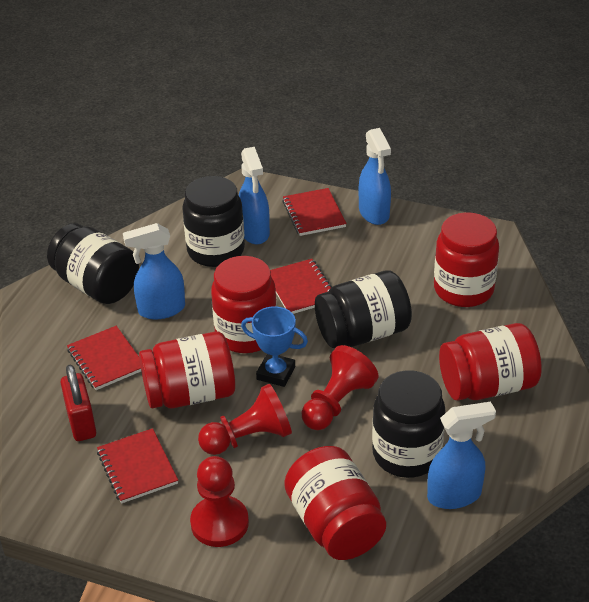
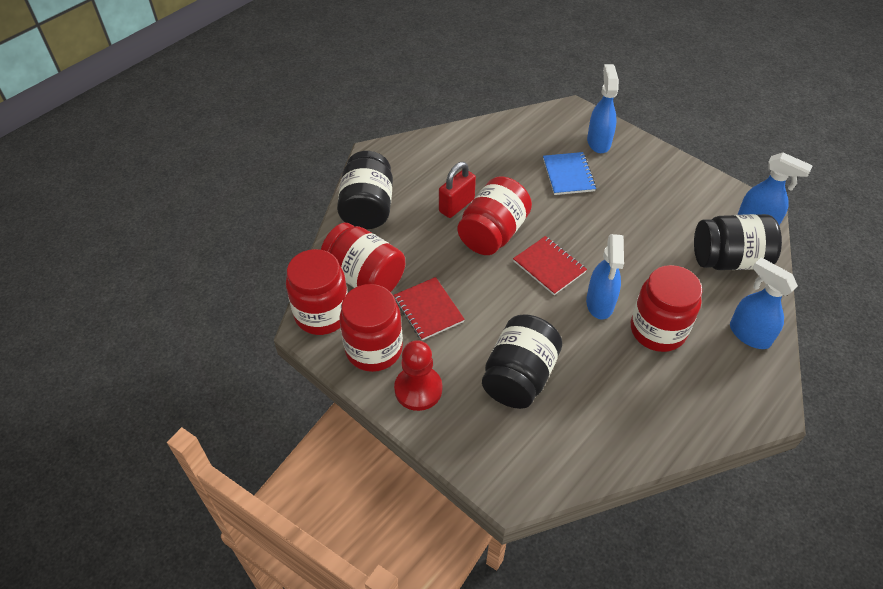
black jar: 4 -> 3
blue notebook: 0 -> 1
blue trophy: 1 -> 0
red notebook: 4 -> 2
red pawn: 3 -> 1

